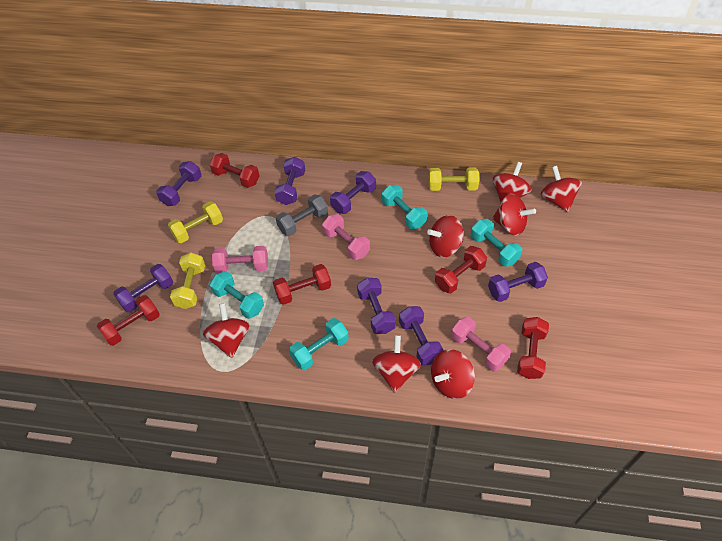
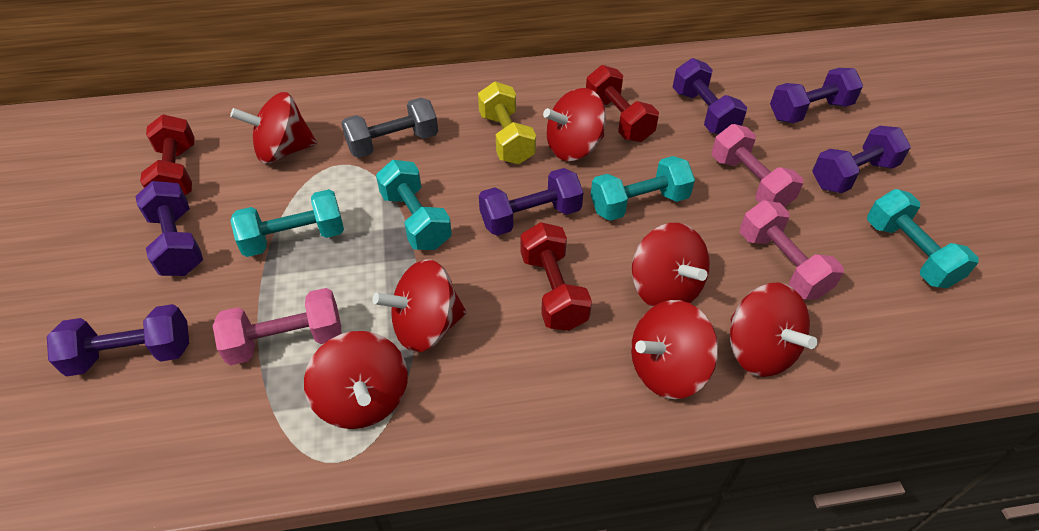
purple dumbbell: 7 -> 6
red dumbbell: 5 -> 3
yellow dumbbell: 3 -> 1

